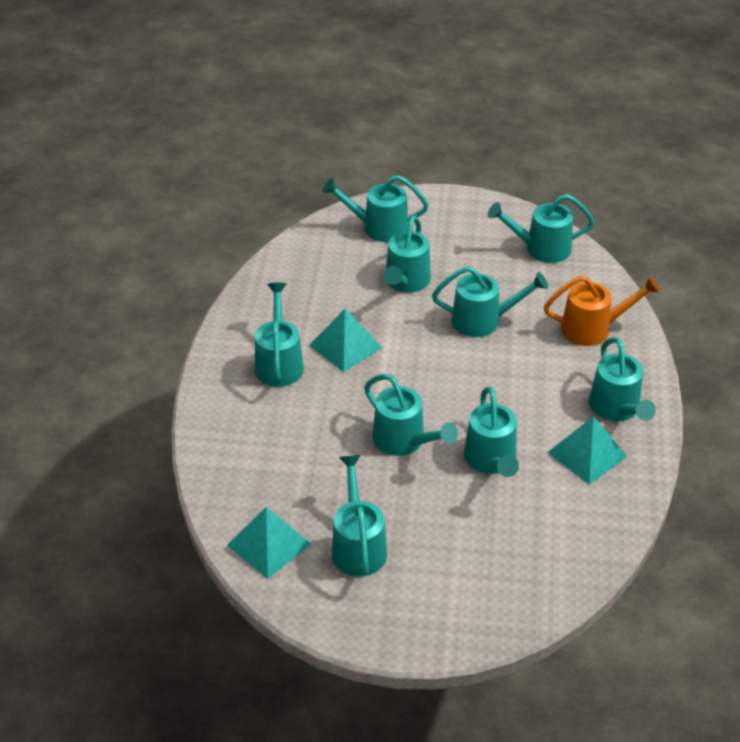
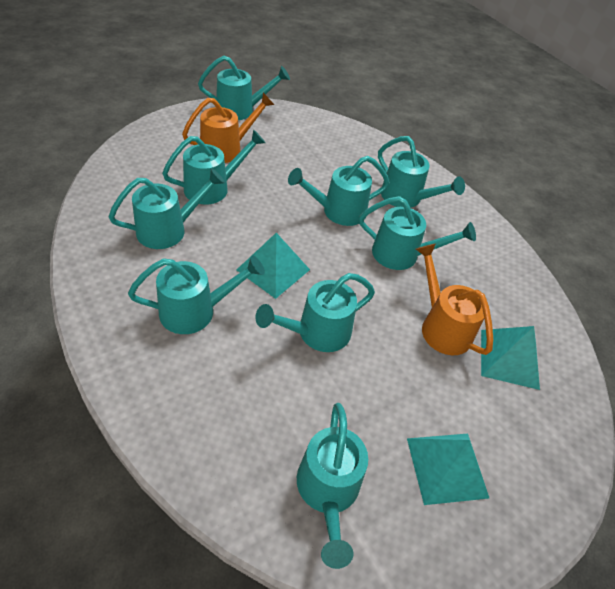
orange watering can: 1 -> 2

